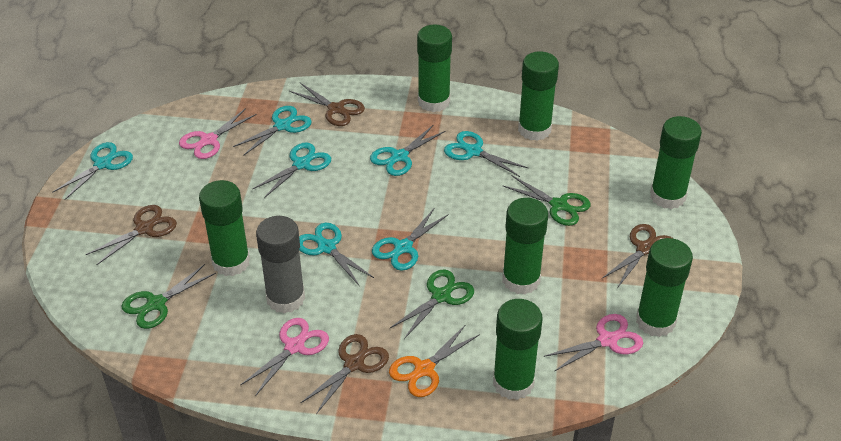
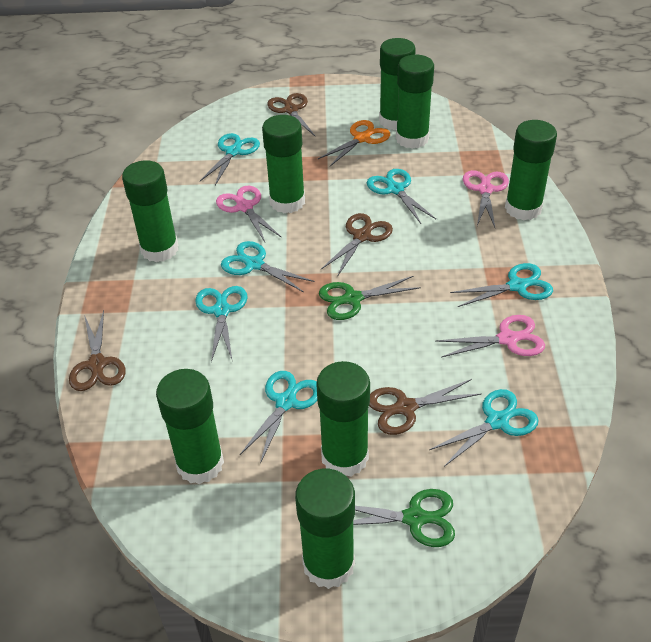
green glue stick: 7 -> 8
green scissors: 3 -> 2
grey glue stick: 1 -> 0

